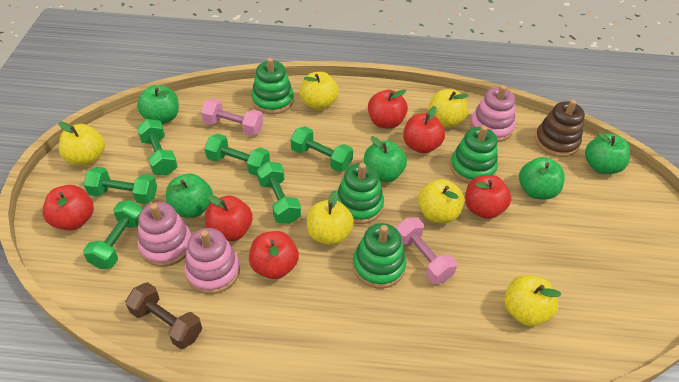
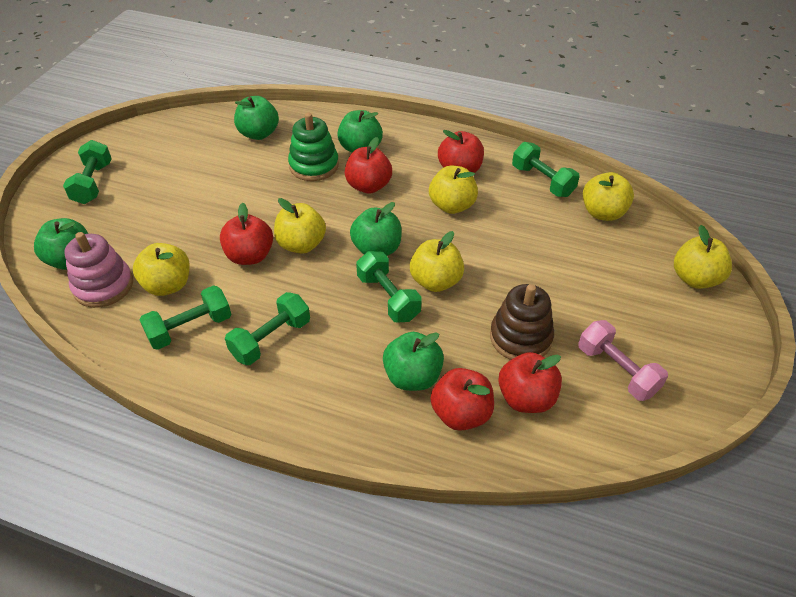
brown dumbbell: 1 -> 0
green dumbbell: 6 -> 5
green stacking toy: 4 -> 1
pink dumbbell: 2 -> 1
pink stacking toy: 3 -> 1
red apple: 6 -> 5

